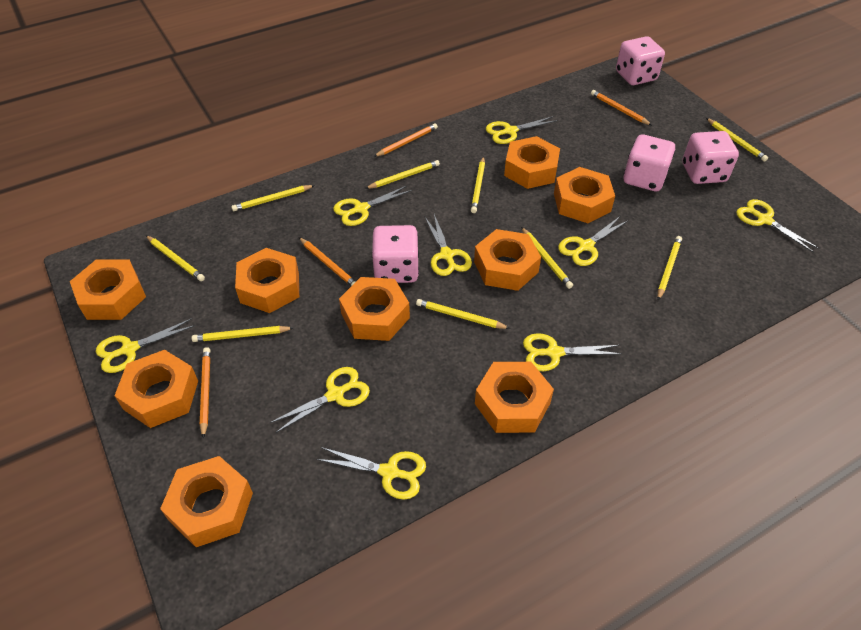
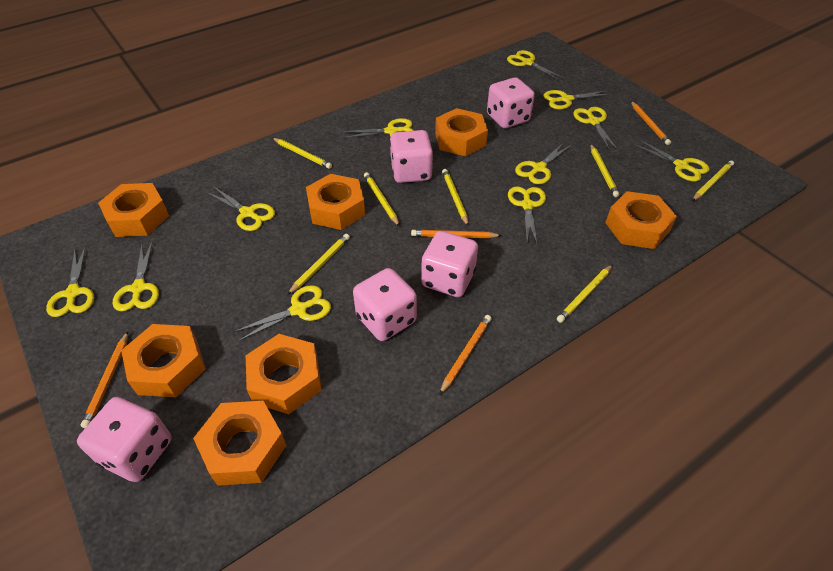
orange nut: 9 -> 7
pink dice: 4 -> 5
yellow pencil: 9 -> 7
yellow scissors: 9 -> 11

